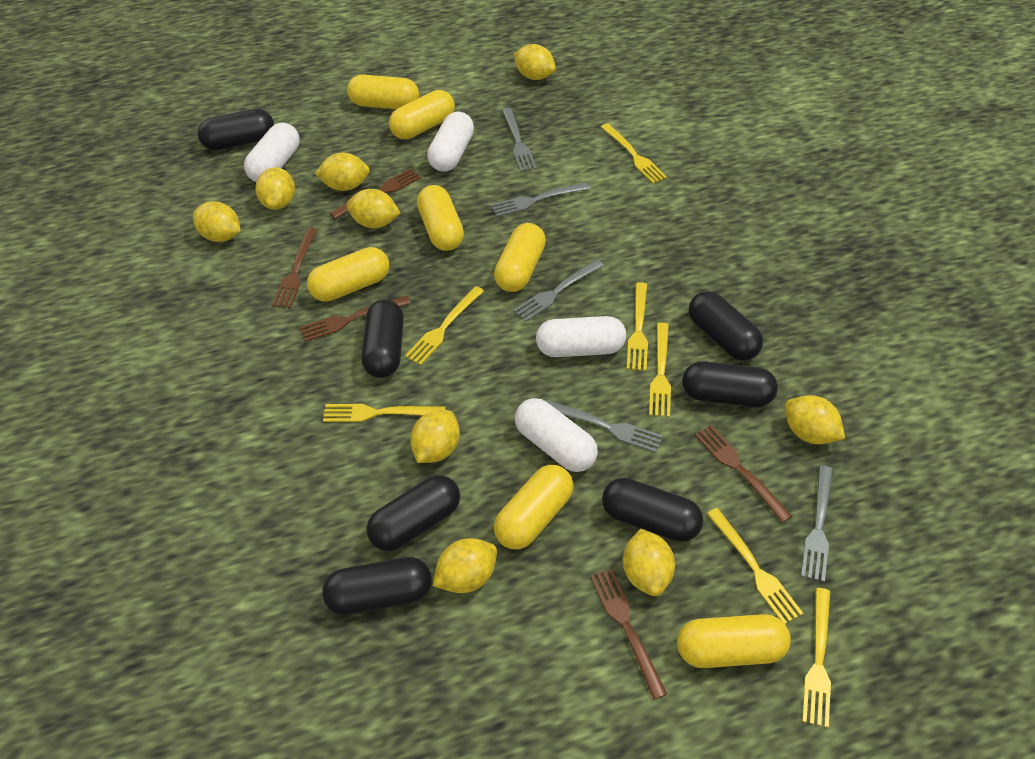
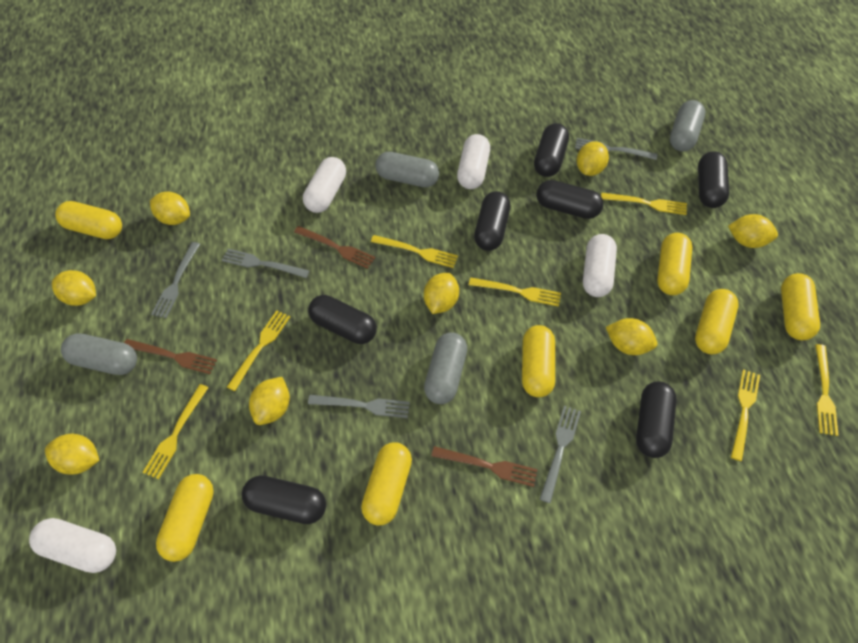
brown fork: 5 -> 3
grey capsule: 0 -> 4
yellow lemon: 9 -> 8

